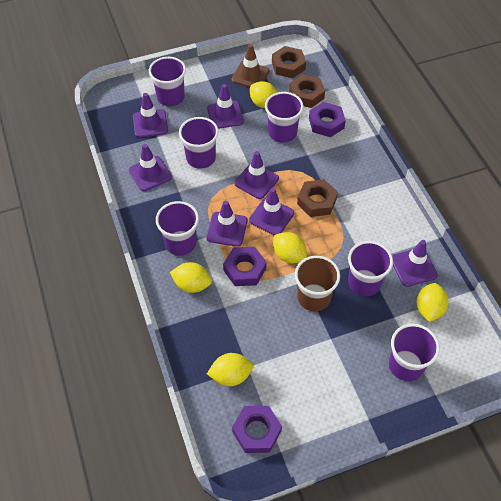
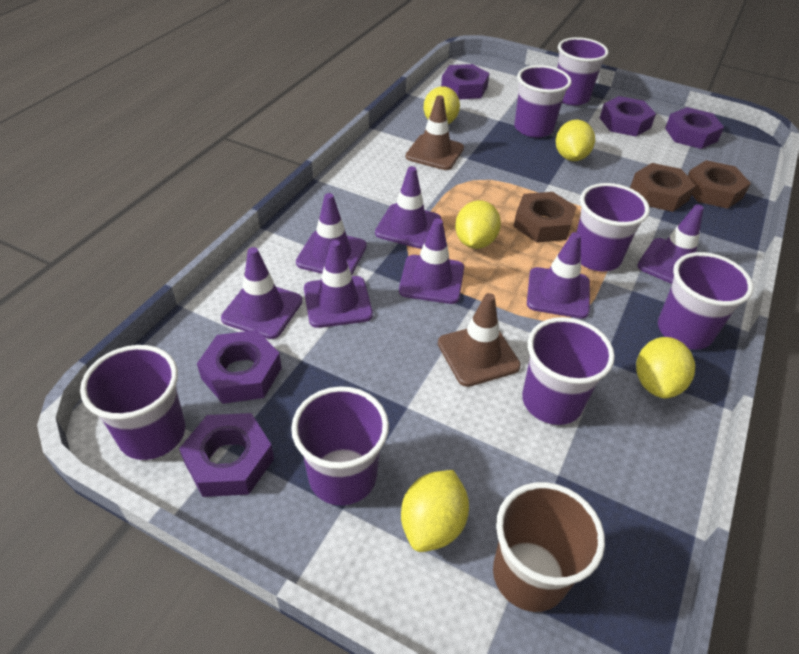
brown traffic cone: 1 -> 2
purple cup: 6 -> 7
purple nut: 3 -> 5

